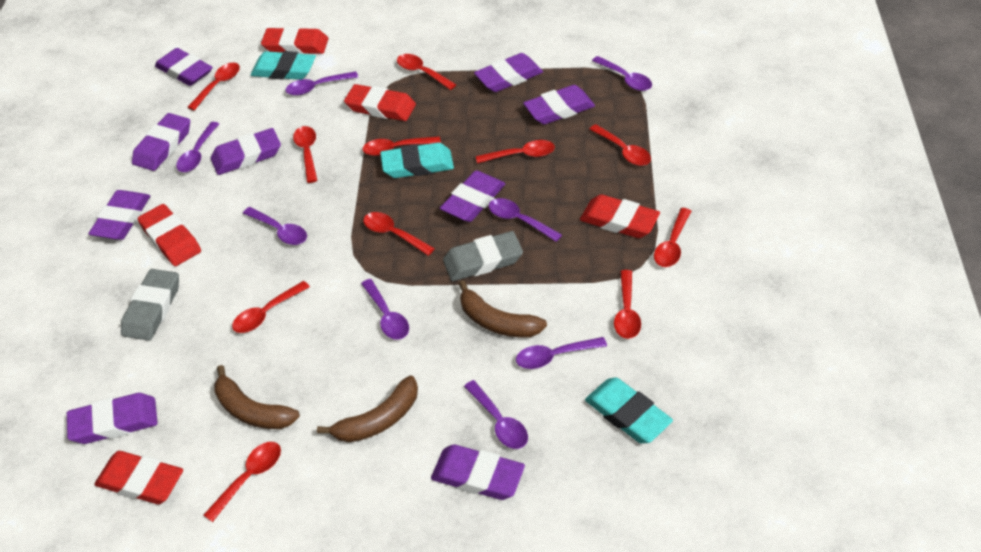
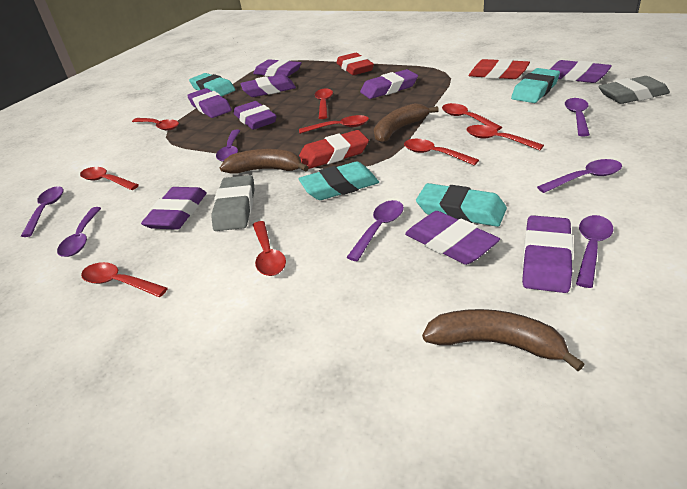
purple spoon: 8 -> 7
red eraser: 5 -> 3
red spoon: 11 -> 9
turquoise eraser: 3 -> 4

